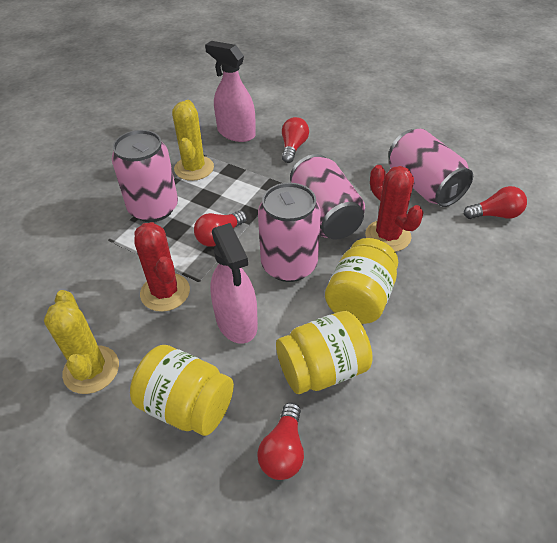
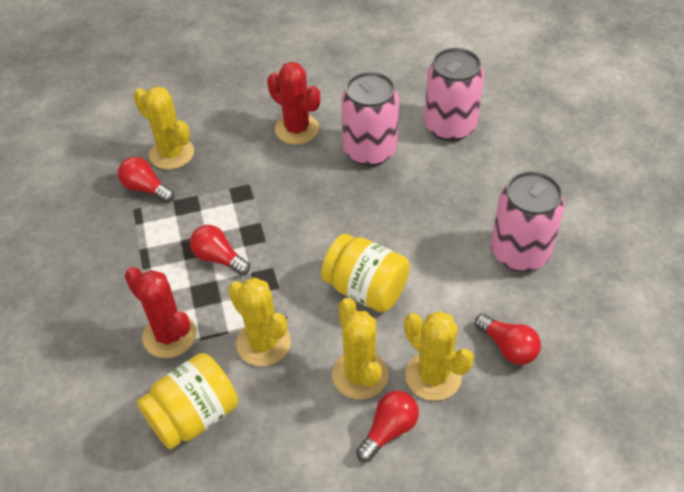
pink can: 4 -> 3
pink spray bottle: 2 -> 0
yellow cactus: 2 -> 4
yellow jar: 3 -> 2

